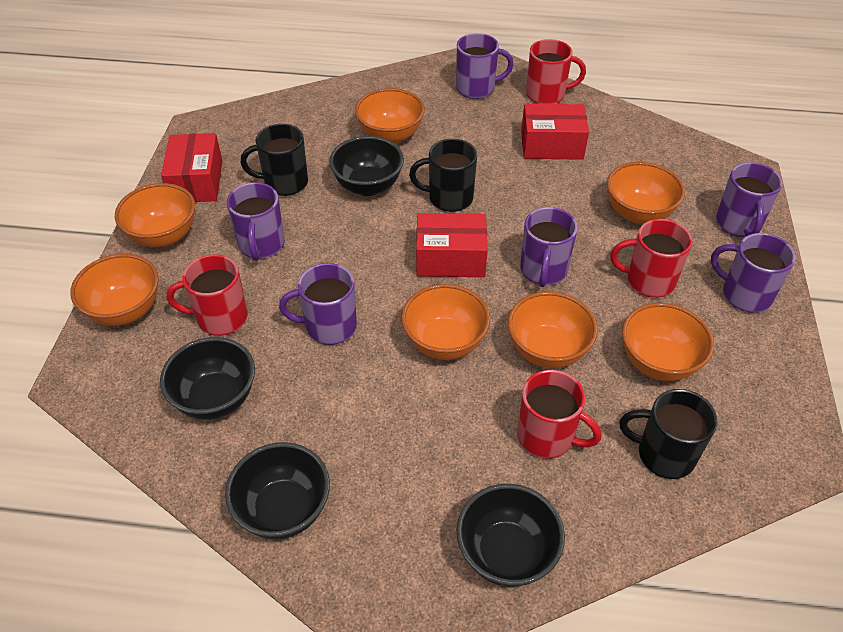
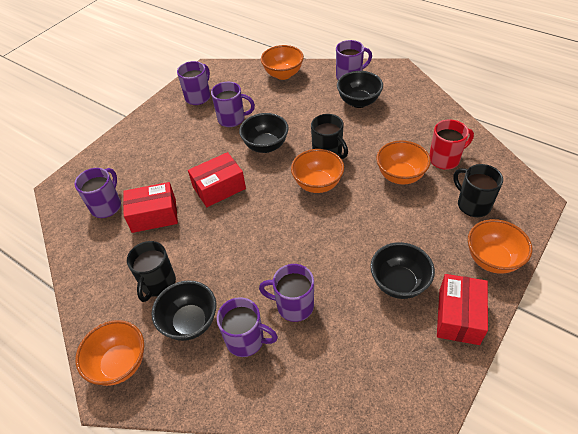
orange bowl: 7 -> 5
red mug: 4 -> 1

